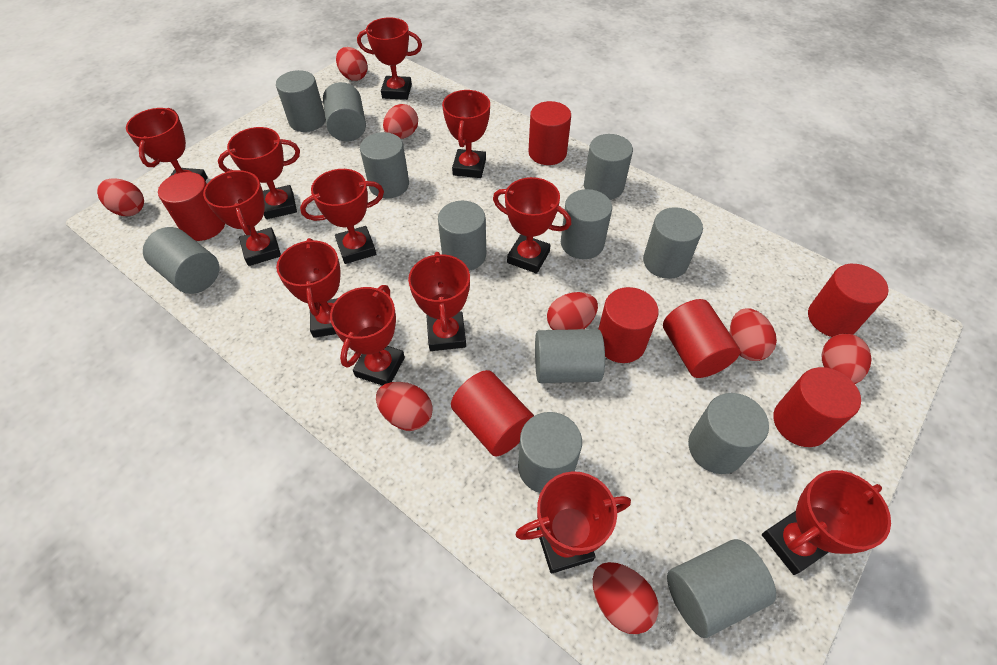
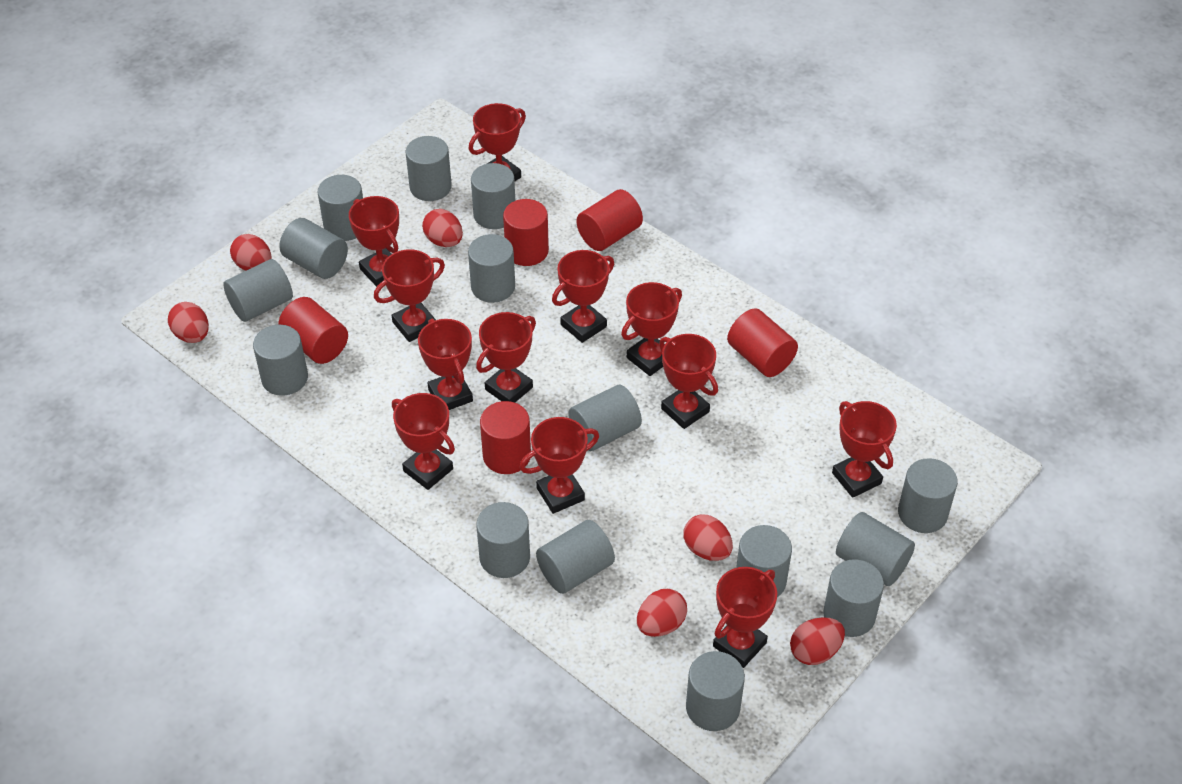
grey cylinder: 12 -> 15
red cylinder: 7 -> 5
red egg: 8 -> 6

